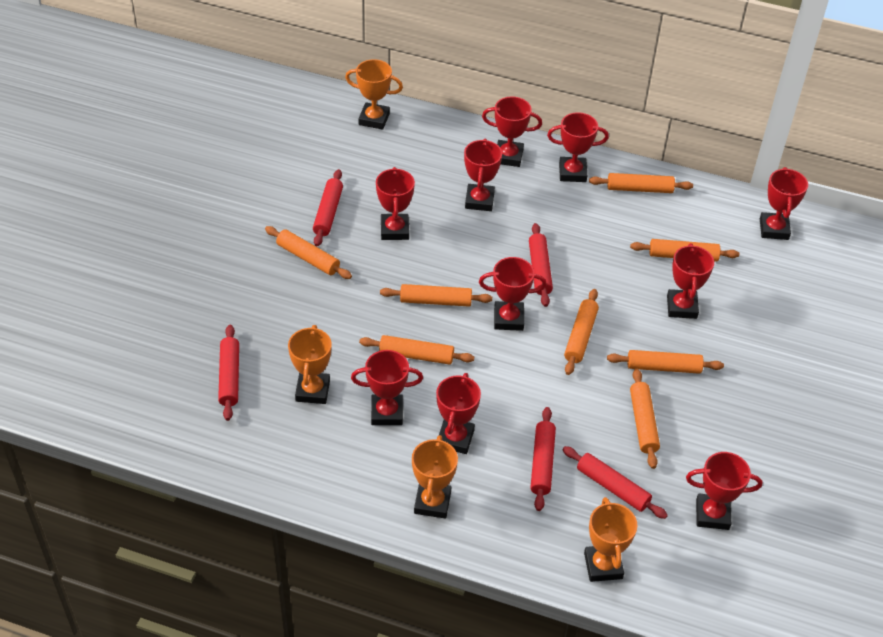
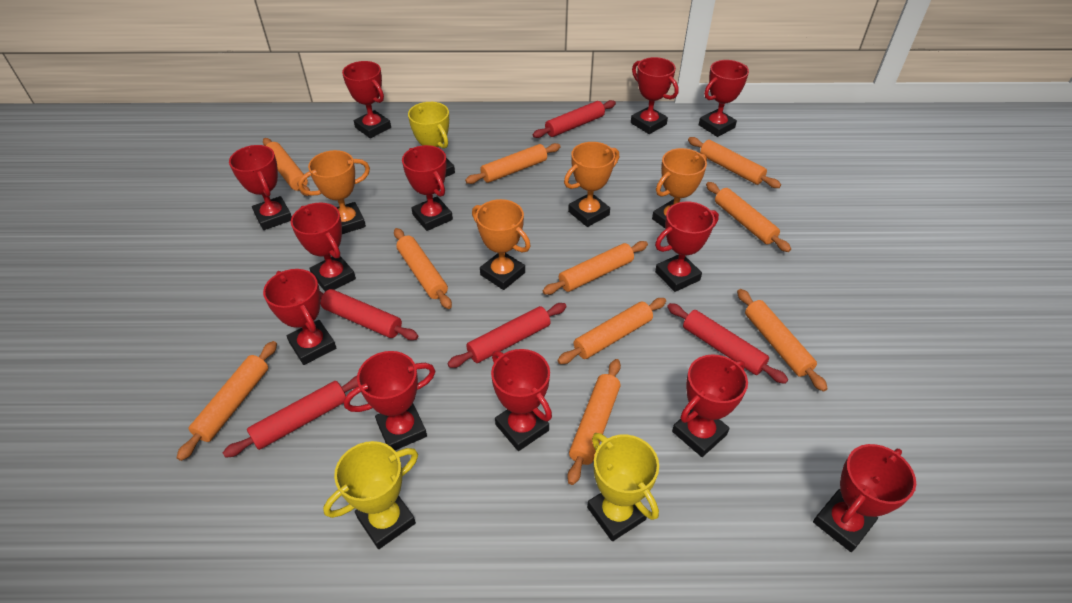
orange rolling pin: 8 -> 10
red trophy: 10 -> 12
yellow trophy: 0 -> 3

